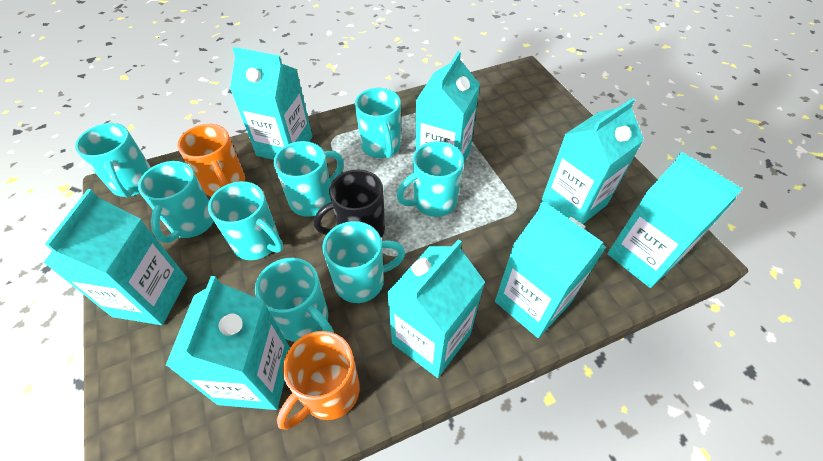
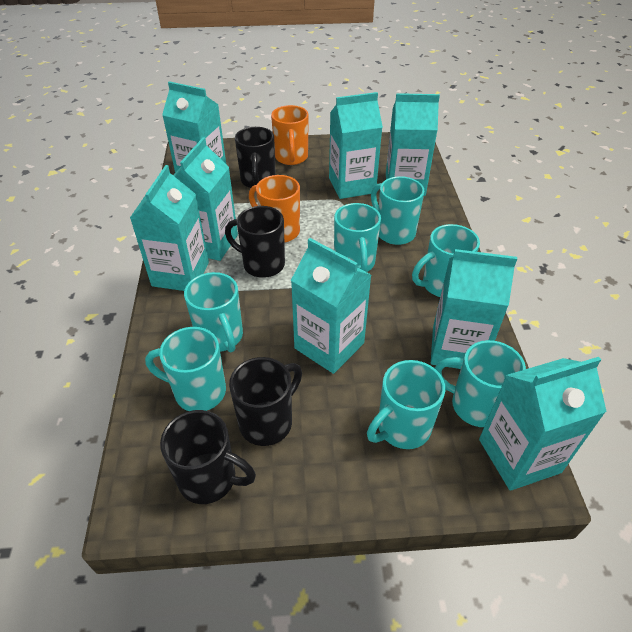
black mug: 1 -> 4
turquoise mug: 8 -> 7

